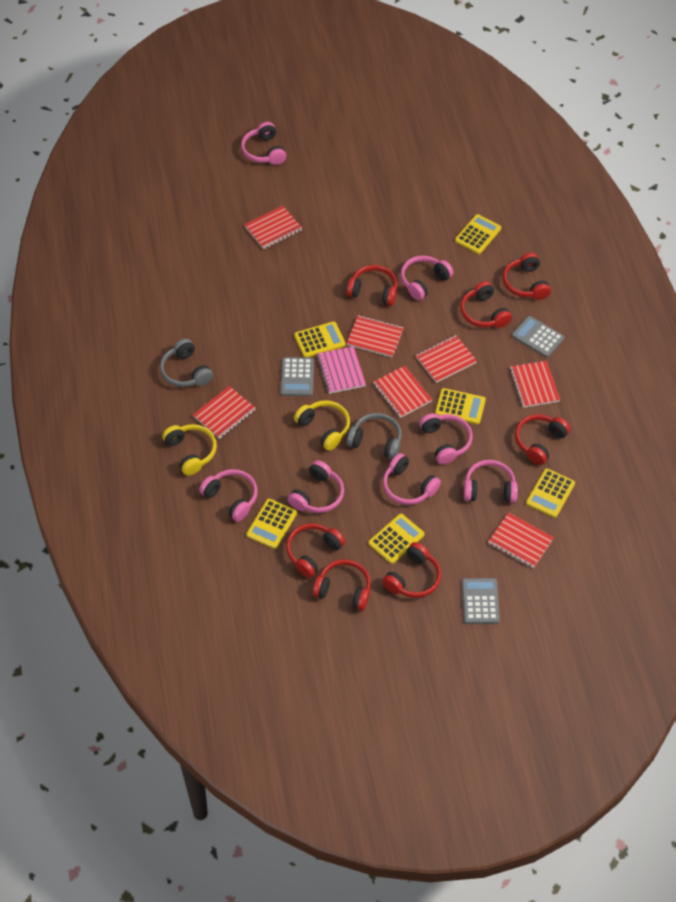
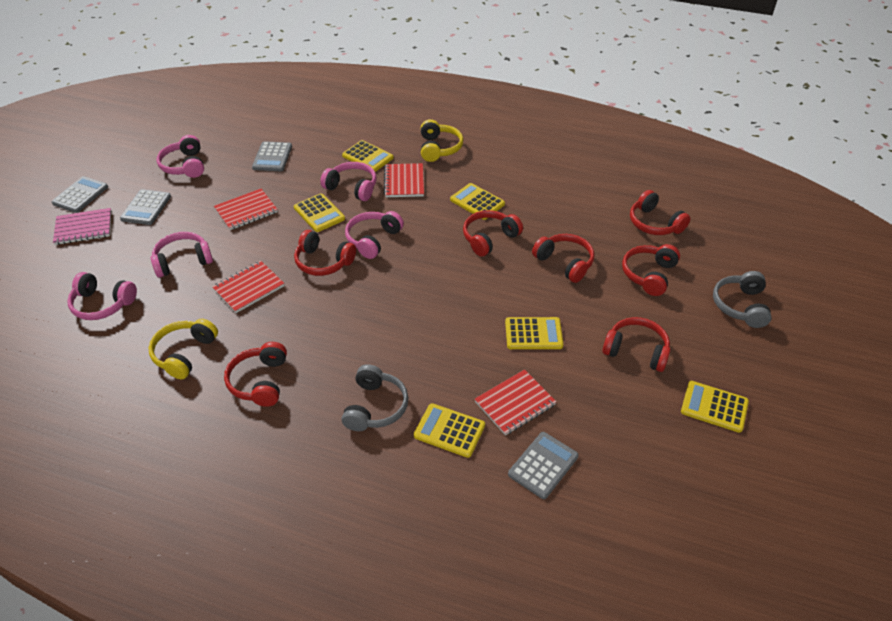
grey calculator: 3 -> 4
pink headphones: 7 -> 5
red notebook: 7 -> 4

